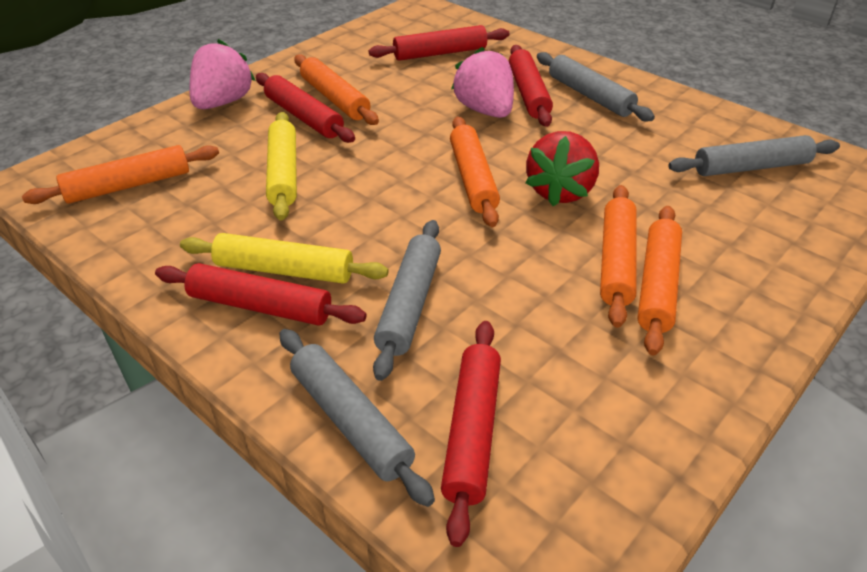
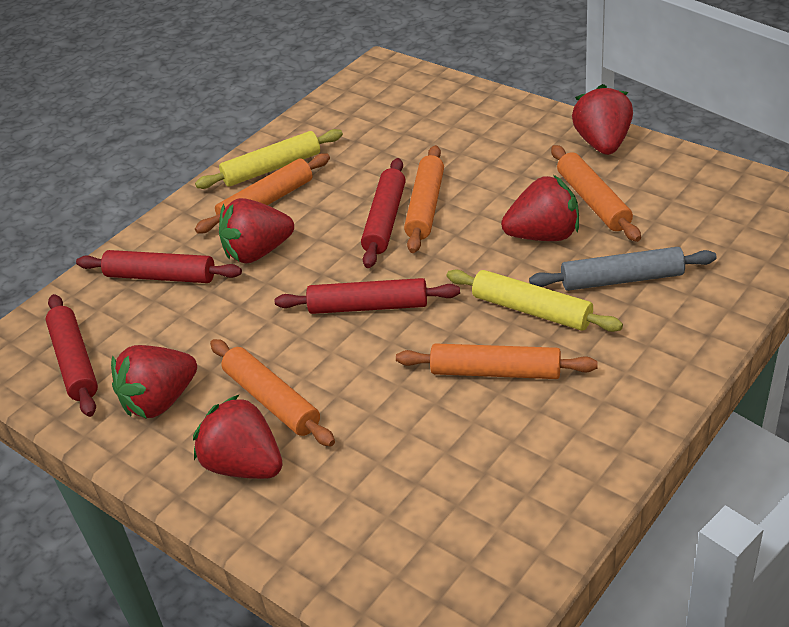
grey rolling pin: 4 -> 1
pink strawberry: 2 -> 0
red rolling pin: 5 -> 4
red strawberry: 1 -> 5

